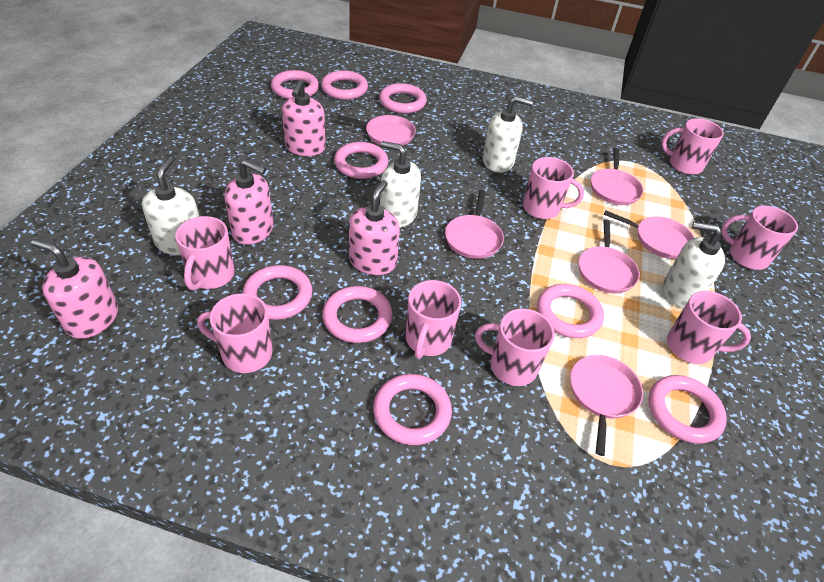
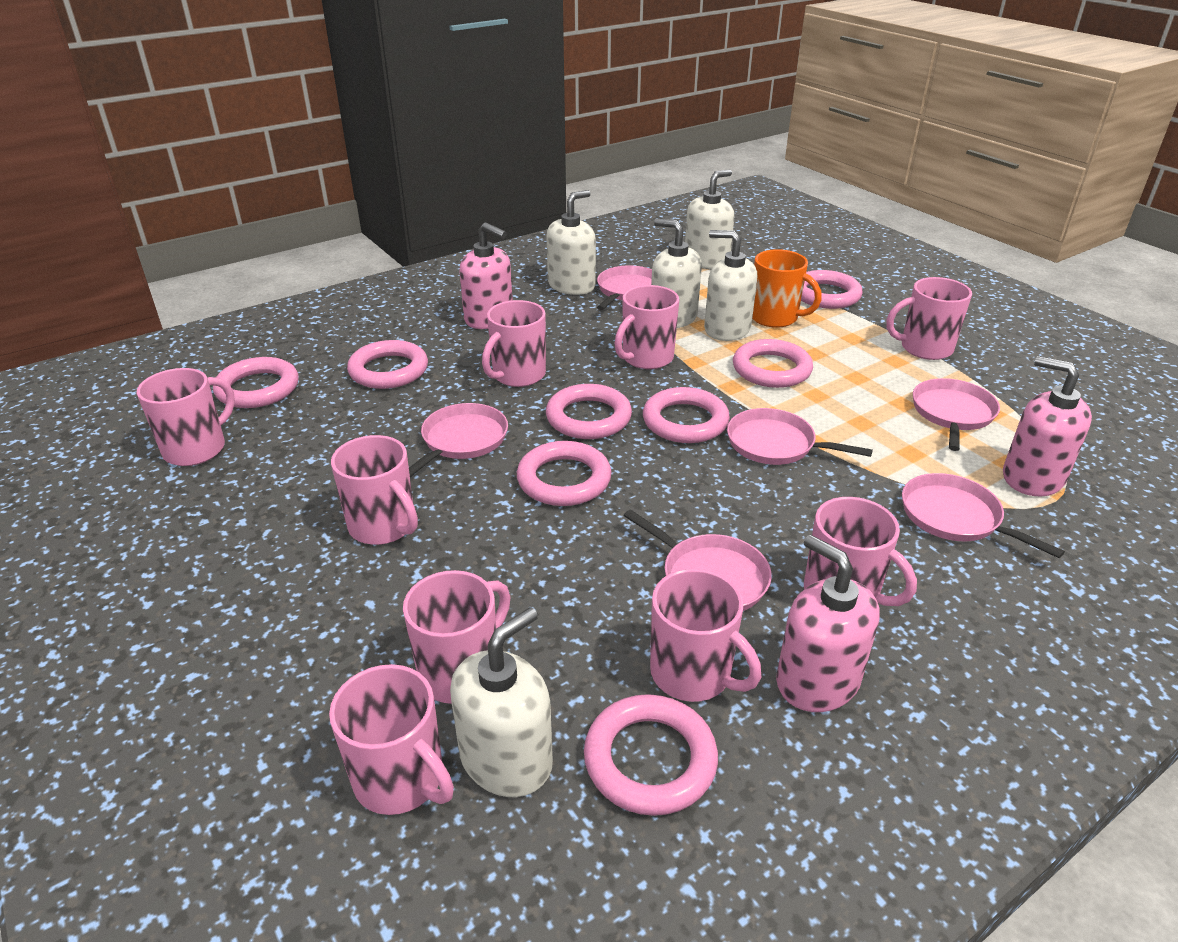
orange mug: 0 -> 1
pink mug: 8 -> 9
pink ring: 9 -> 8
pink soap dispenser: 4 -> 3
white soap dispenser: 4 -> 5

